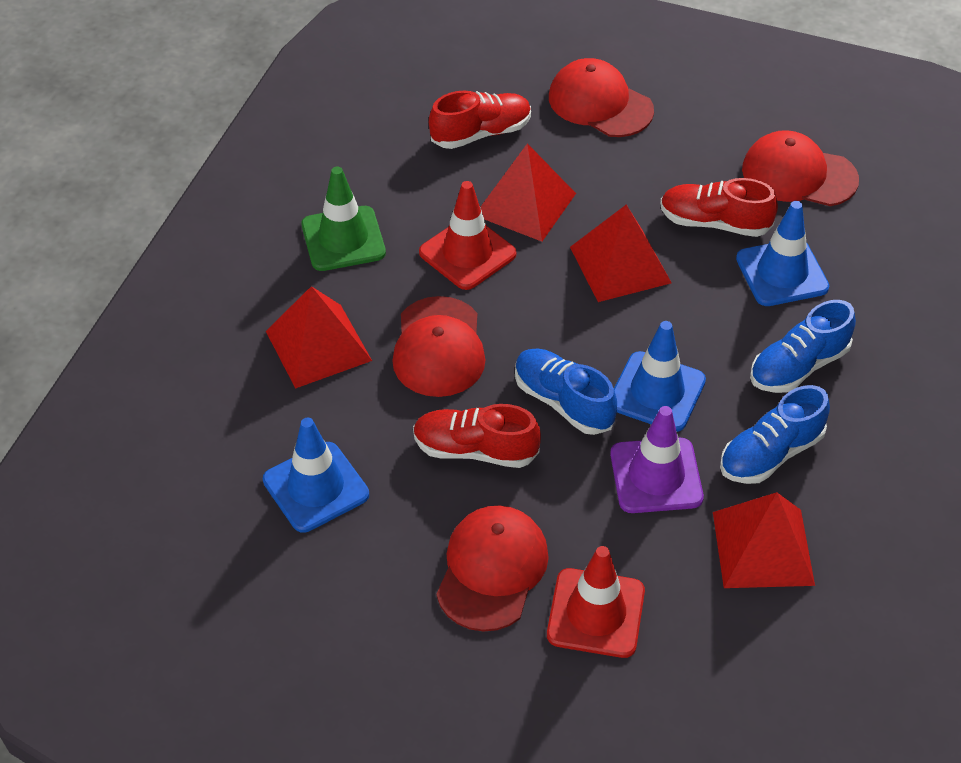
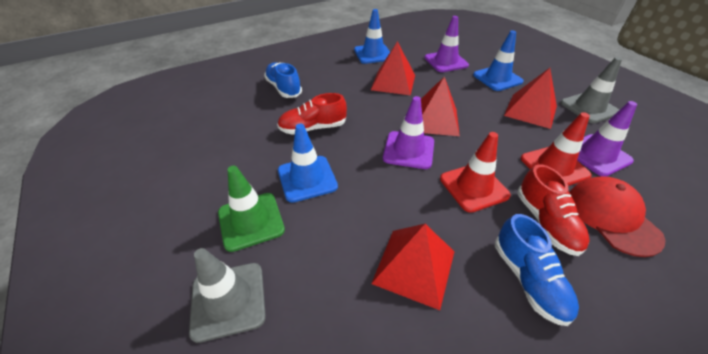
blue shoe: 3 -> 2
grey traffic cone: 0 -> 2
purple traffic cone: 1 -> 3
red cap: 4 -> 1
red shoe: 3 -> 2

